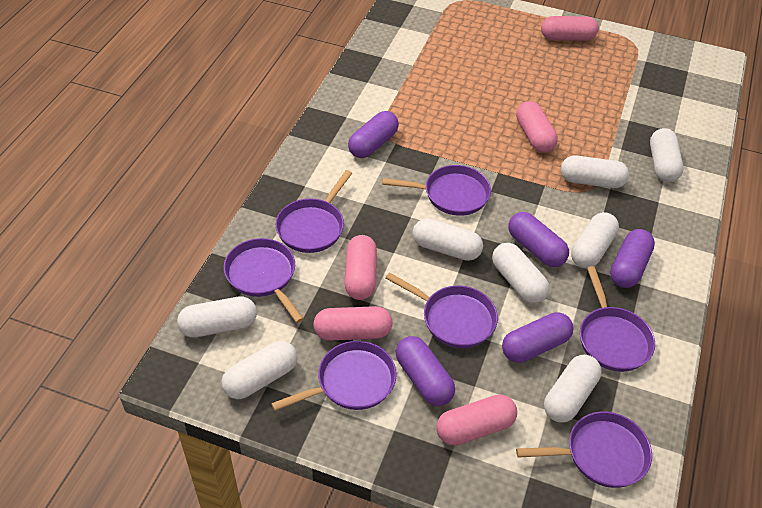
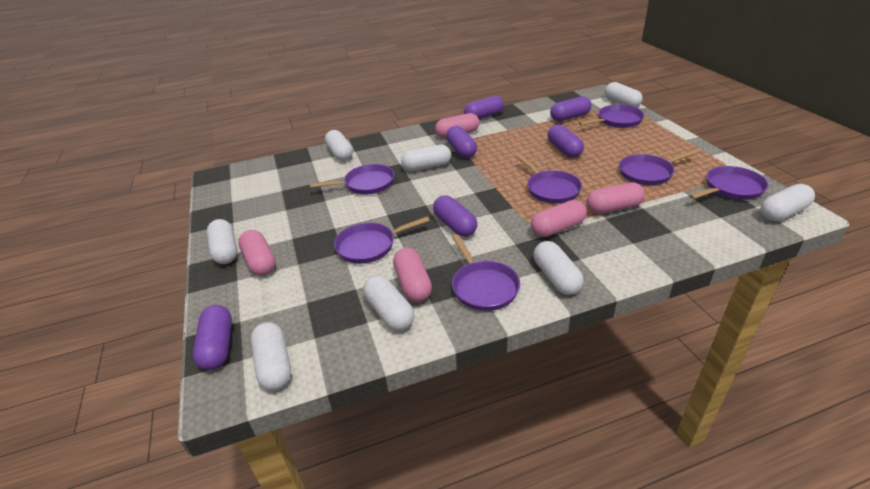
purple capsule: 5 -> 6

